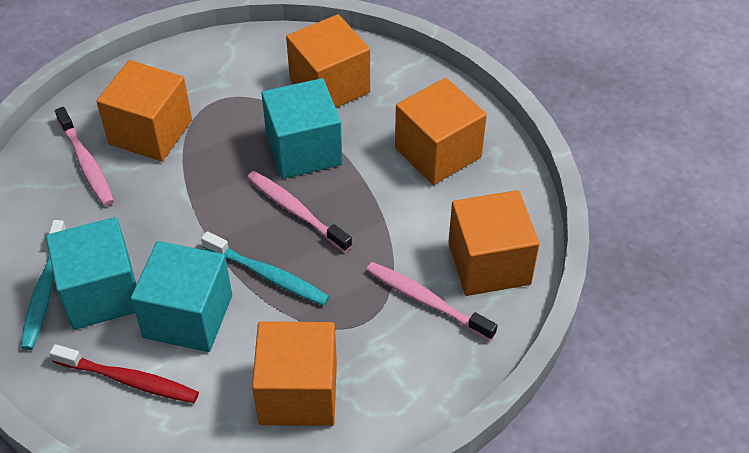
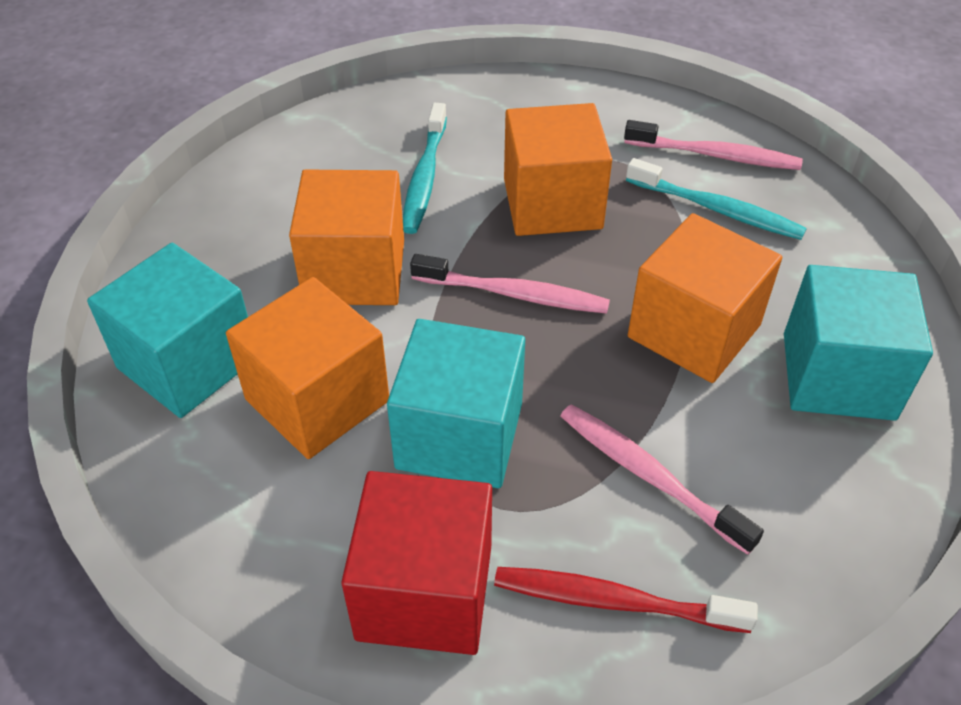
orange cube: 5 -> 4
red cube: 0 -> 1

